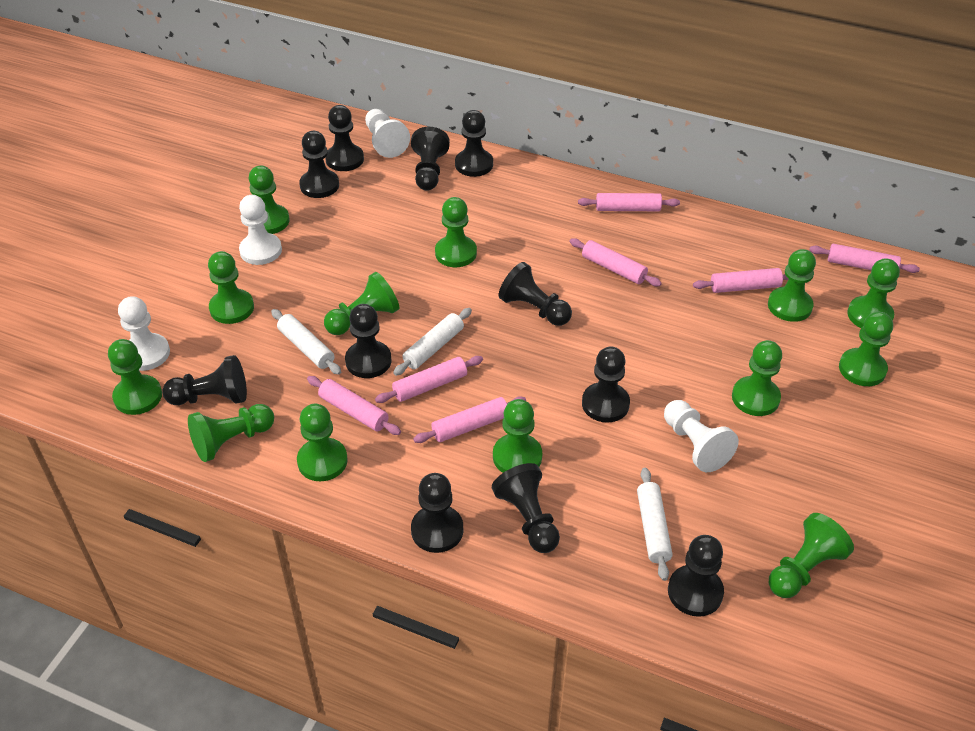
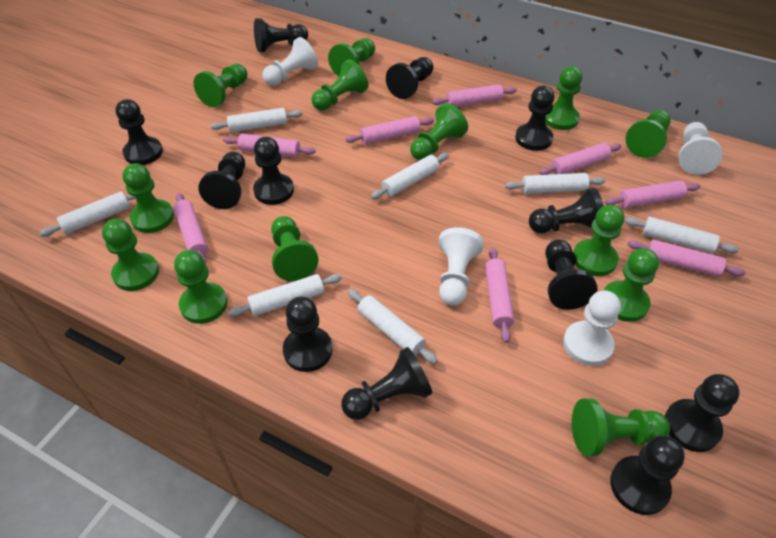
black pawn: 11 -> 12
pink rolling pin: 7 -> 8
white rolling pin: 3 -> 7

